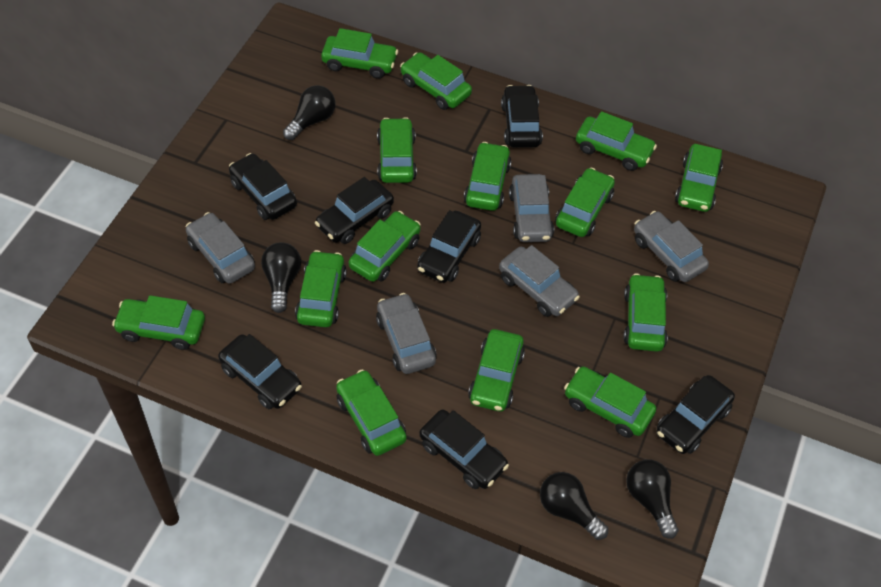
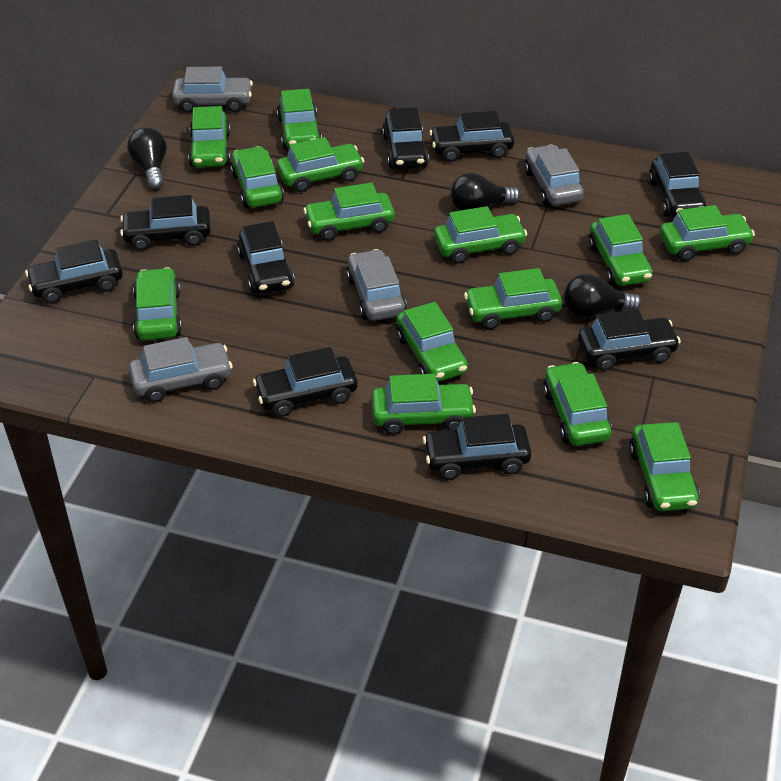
black car: 7 -> 9
black light bulb: 4 -> 3
grey car: 5 -> 4

